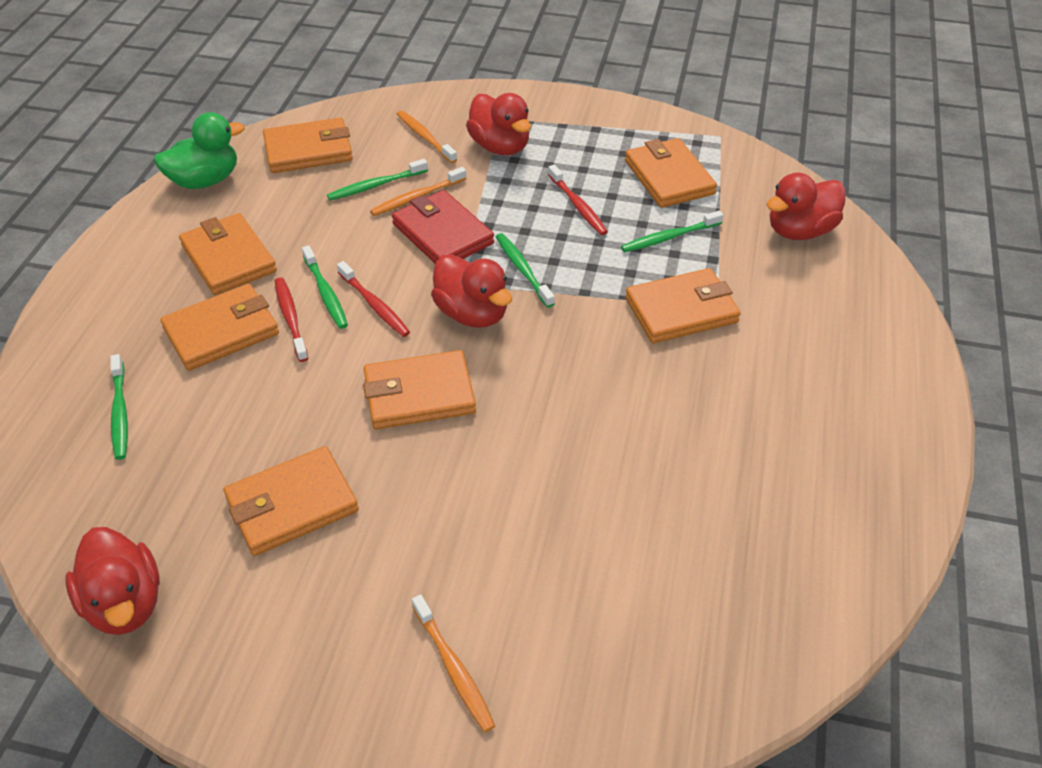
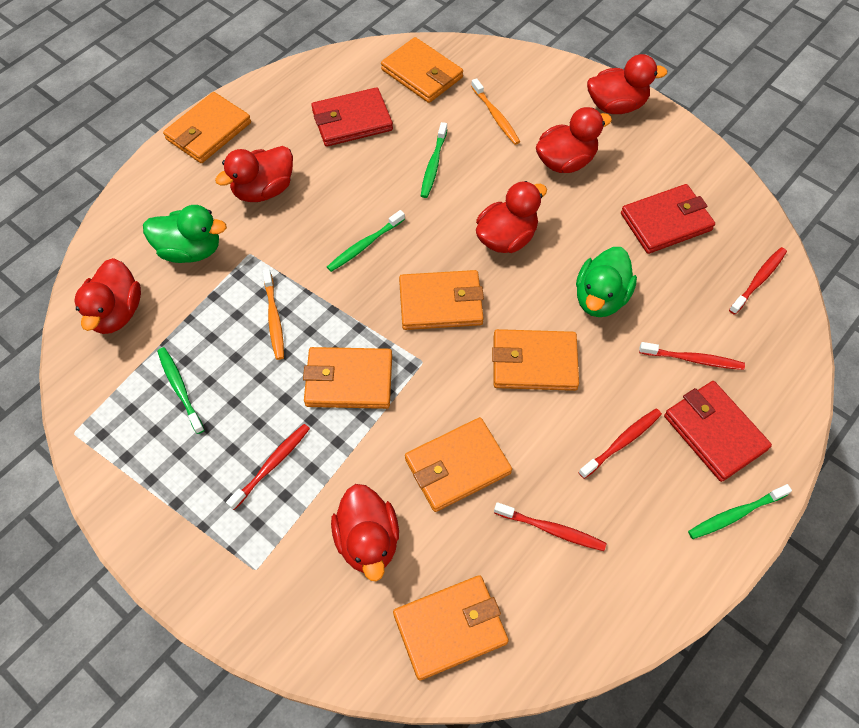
green duck: 1 -> 2
green toothbrush: 5 -> 4
orange toothbrush: 3 -> 2
red duck: 4 -> 6
red toothbrush: 3 -> 5
red wallet: 1 -> 3

